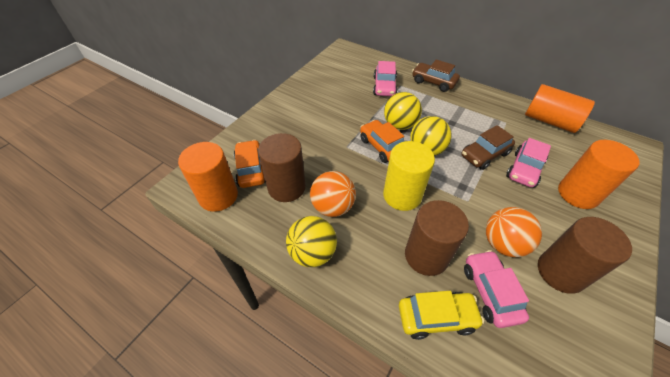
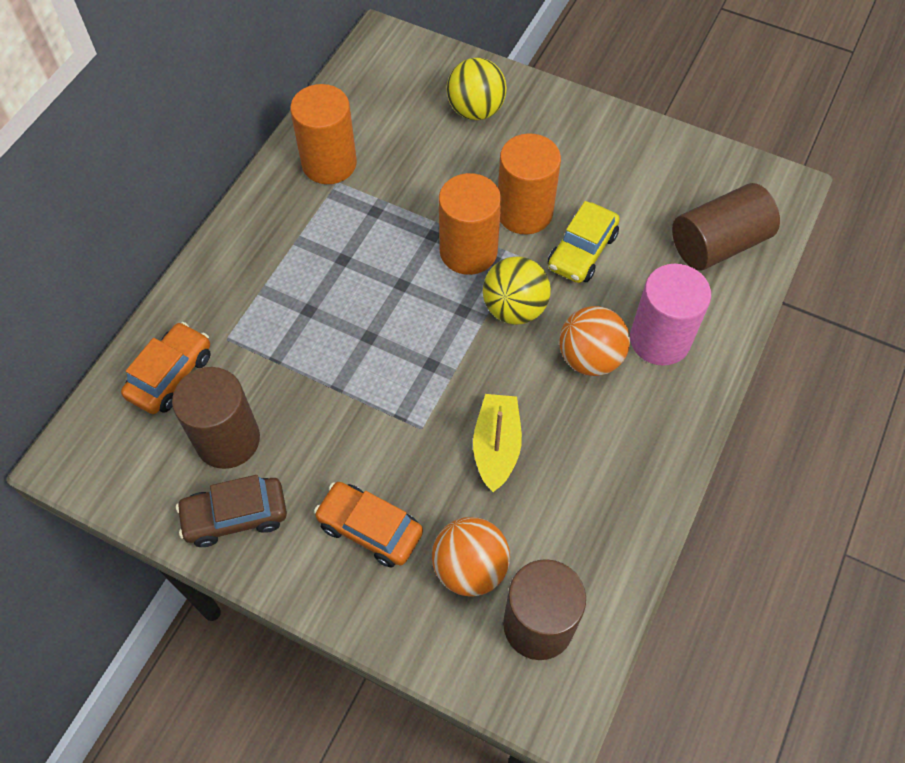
brown car: 2 -> 1
pink car: 3 -> 0
pink cylinder: 0 -> 1
yellow ball: 3 -> 2
yellow boat: 0 -> 1
yellow cylinder: 1 -> 0

